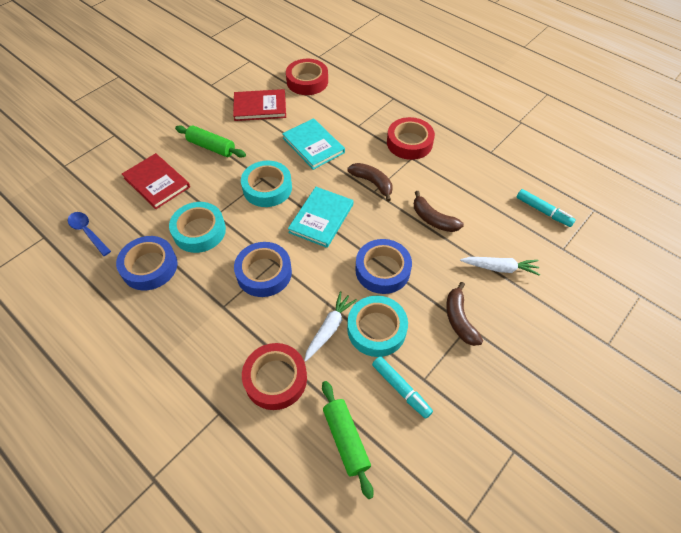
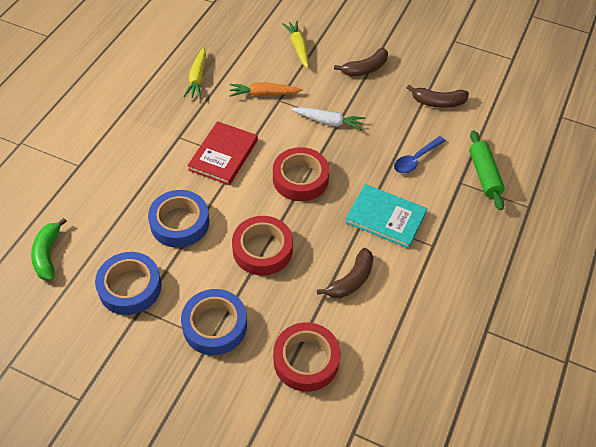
green banana: 0 -> 1
green rolling pin: 2 -> 1
orange carrot: 0 -> 1
red book: 2 -> 1
turquoise book: 2 -> 1
turquoise marker: 2 -> 0
turquoise tape: 3 -> 0
white carrot: 2 -> 1
yellow carrot: 0 -> 2

